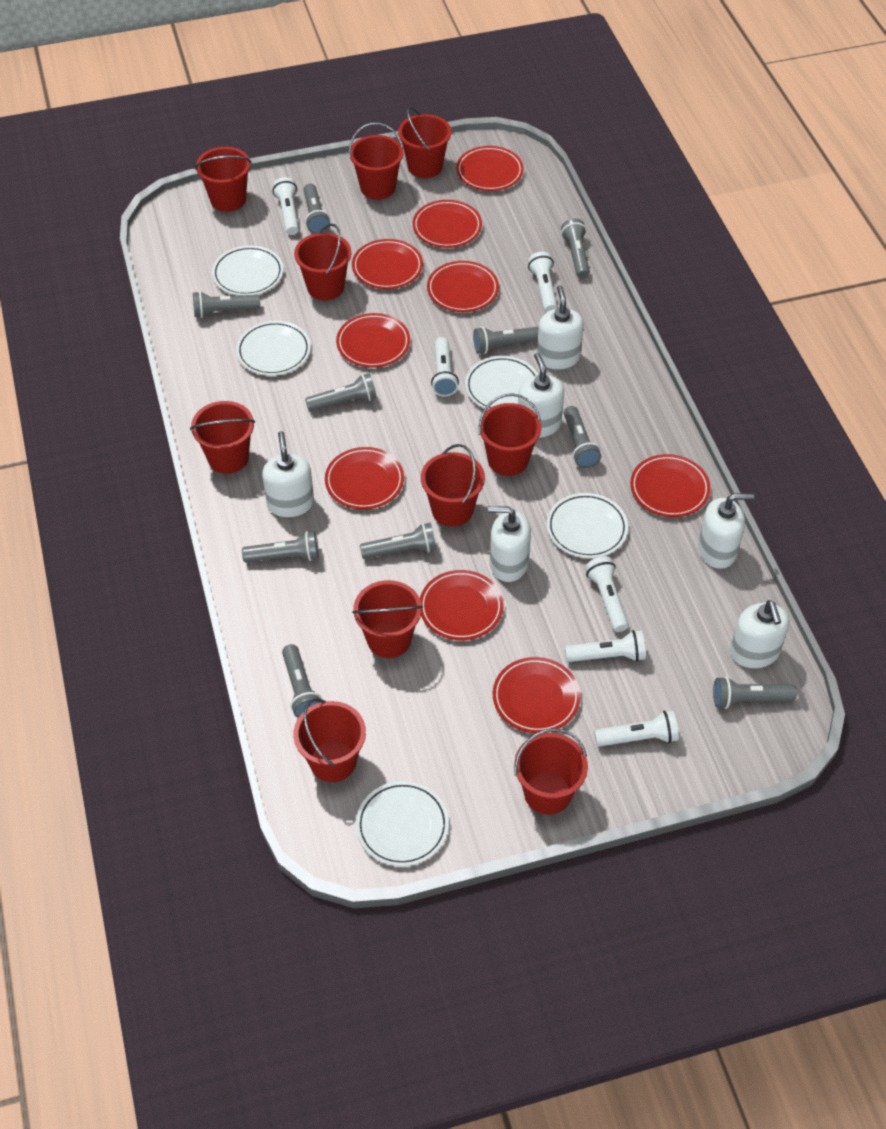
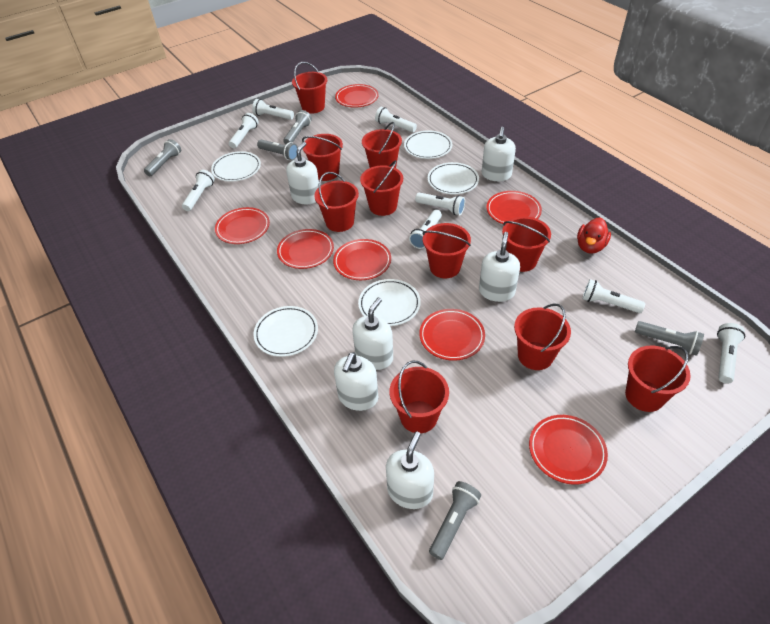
grey flashlight: 10 -> 5
red duck: 0 -> 1
red plate: 9 -> 7
white flashlight: 6 -> 8

